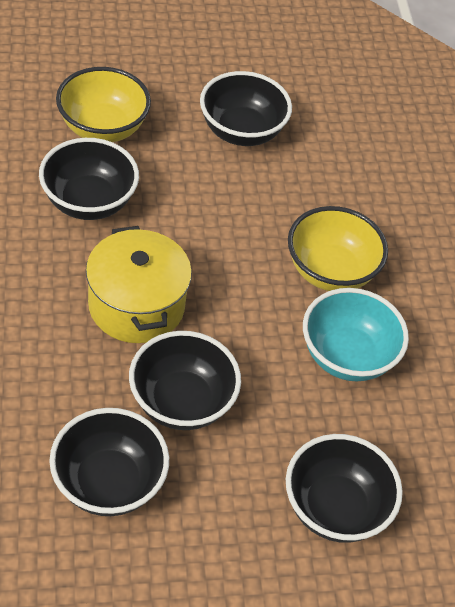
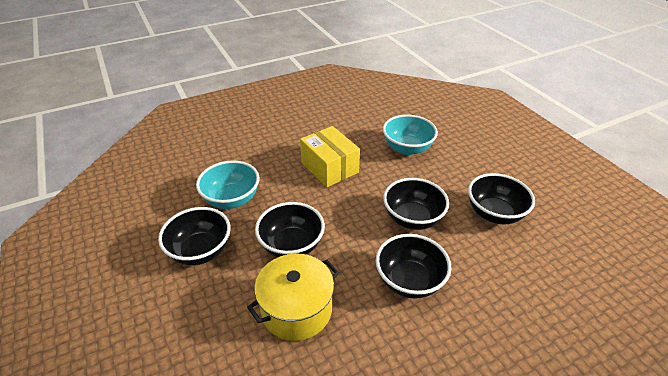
turquoise bowl: 1 -> 2
yellow bowl: 2 -> 0
yellow box: 0 -> 1

